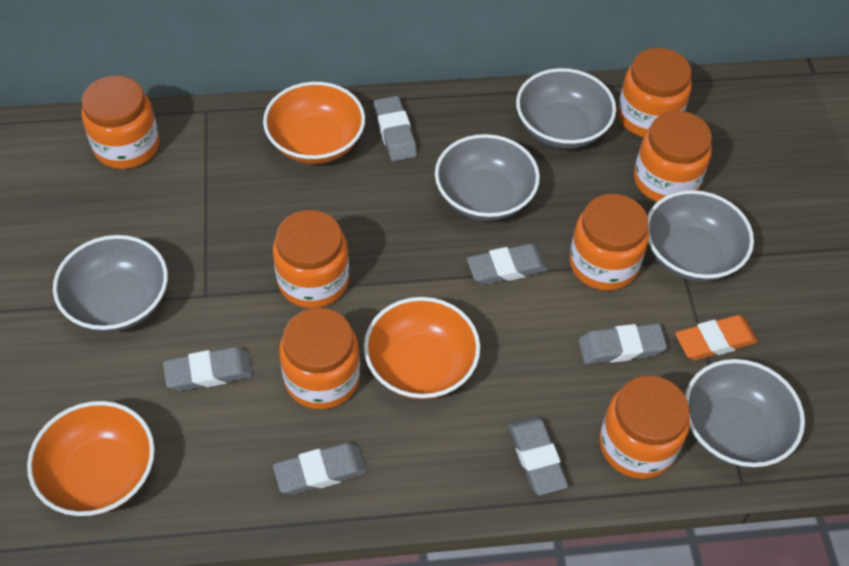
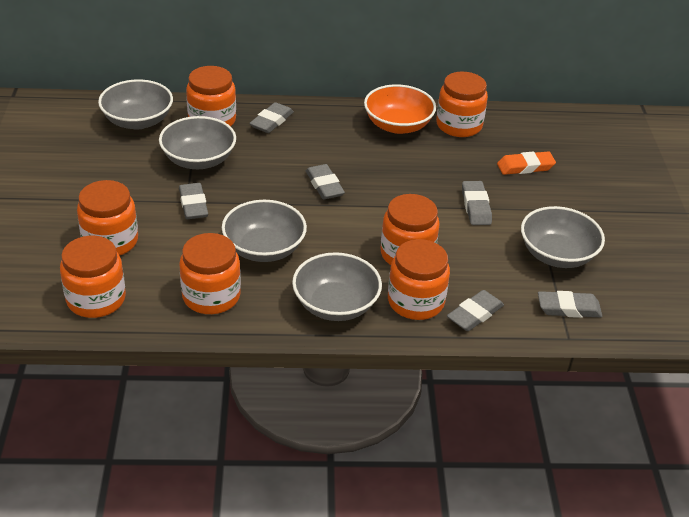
orange bowl: 3 -> 1

